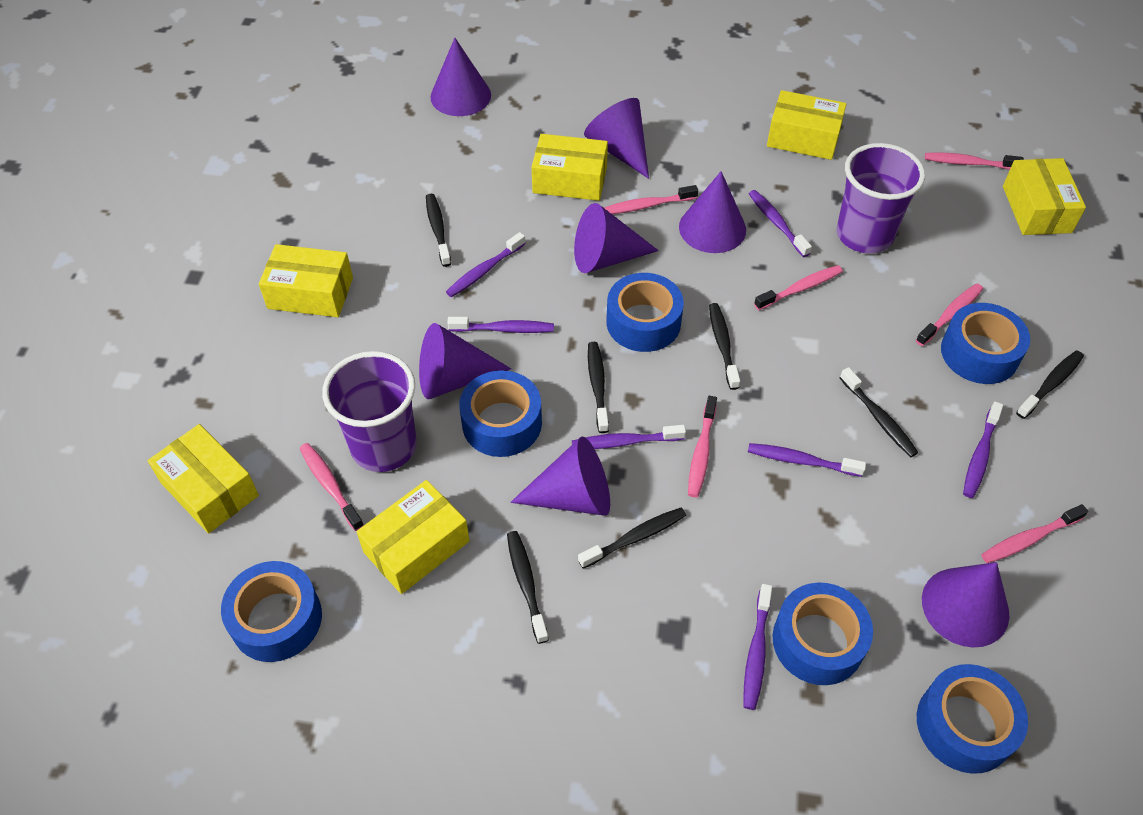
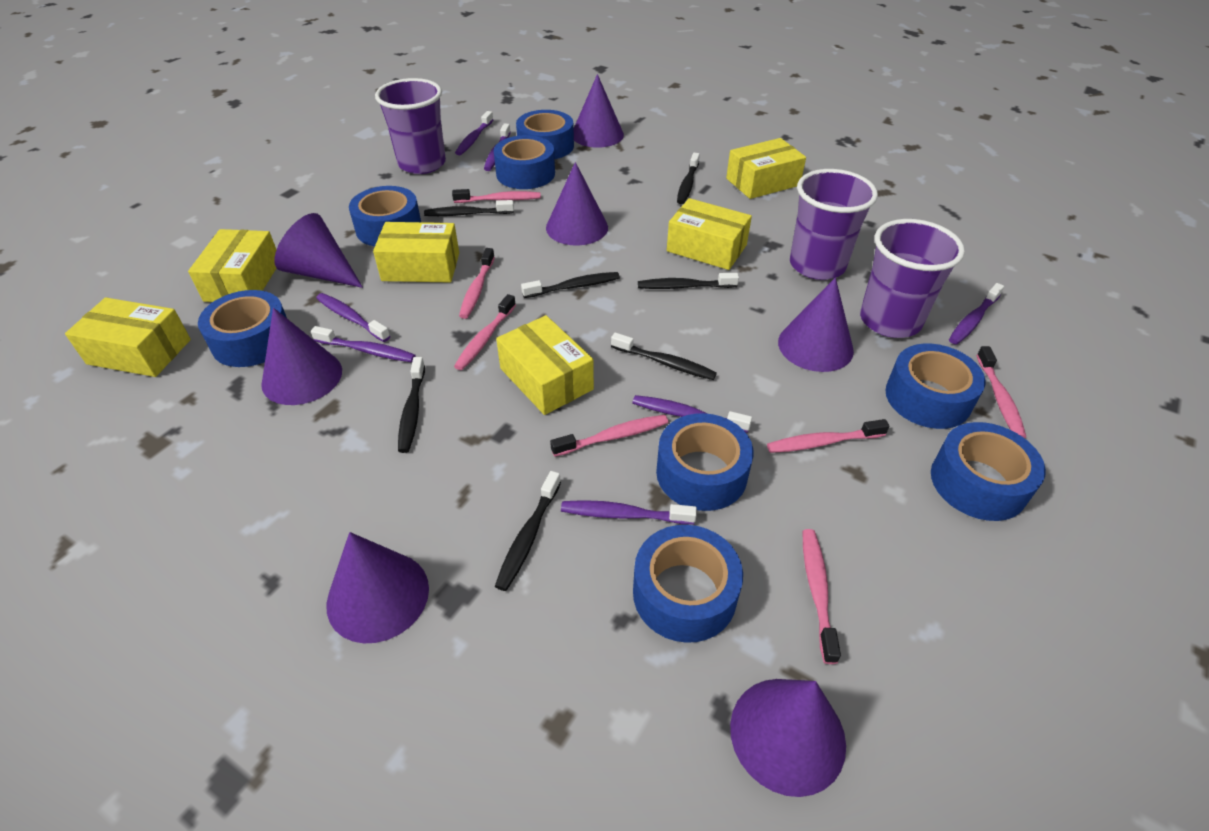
blue tape: 6 -> 8
purple cup: 2 -> 3

